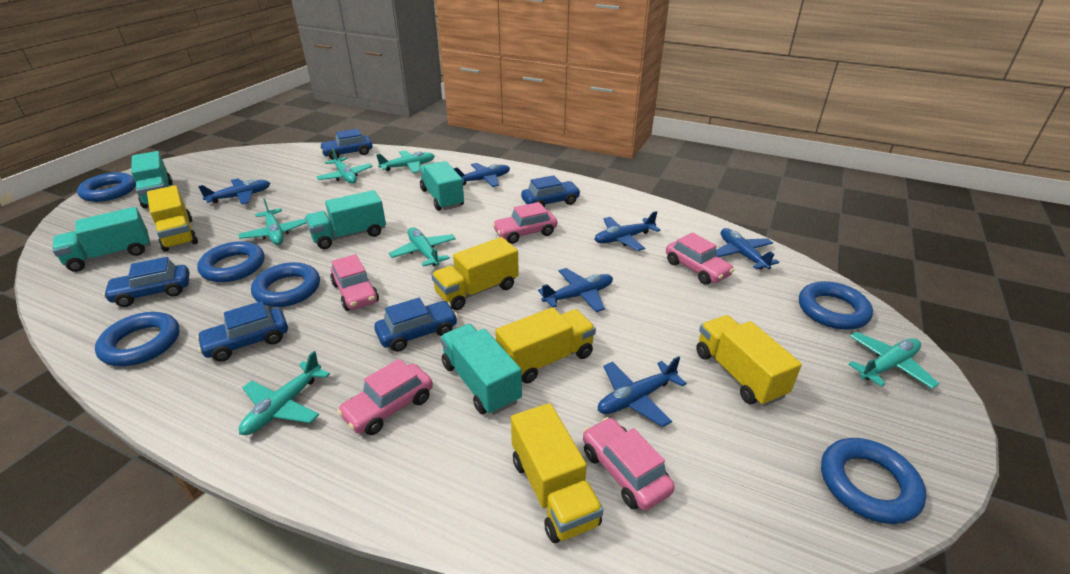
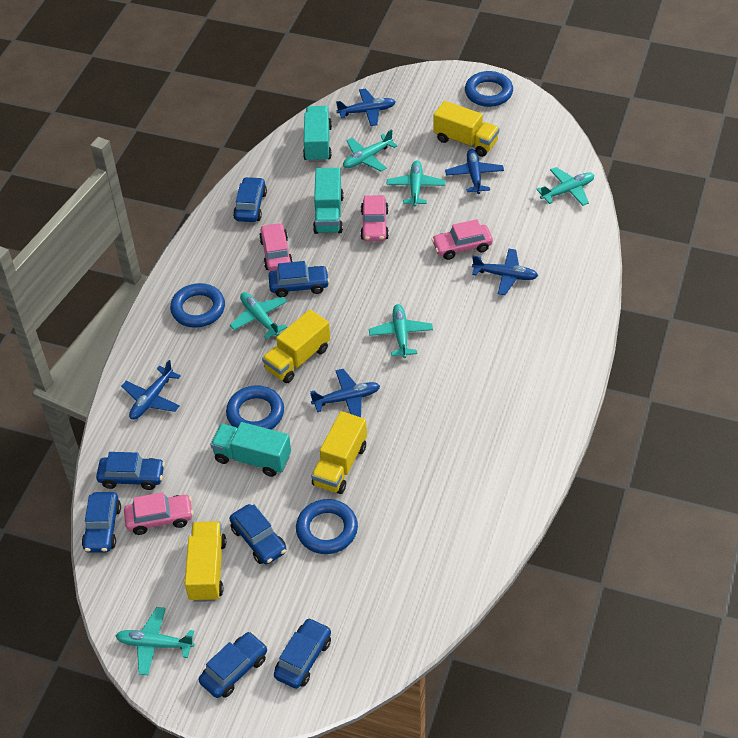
blue car: 5 -> 7
blue plane: 6 -> 5
blue ring: 6 -> 4
pink car: 5 -> 4
turquoise truck: 5 -> 3
yellow truck: 5 -> 4

